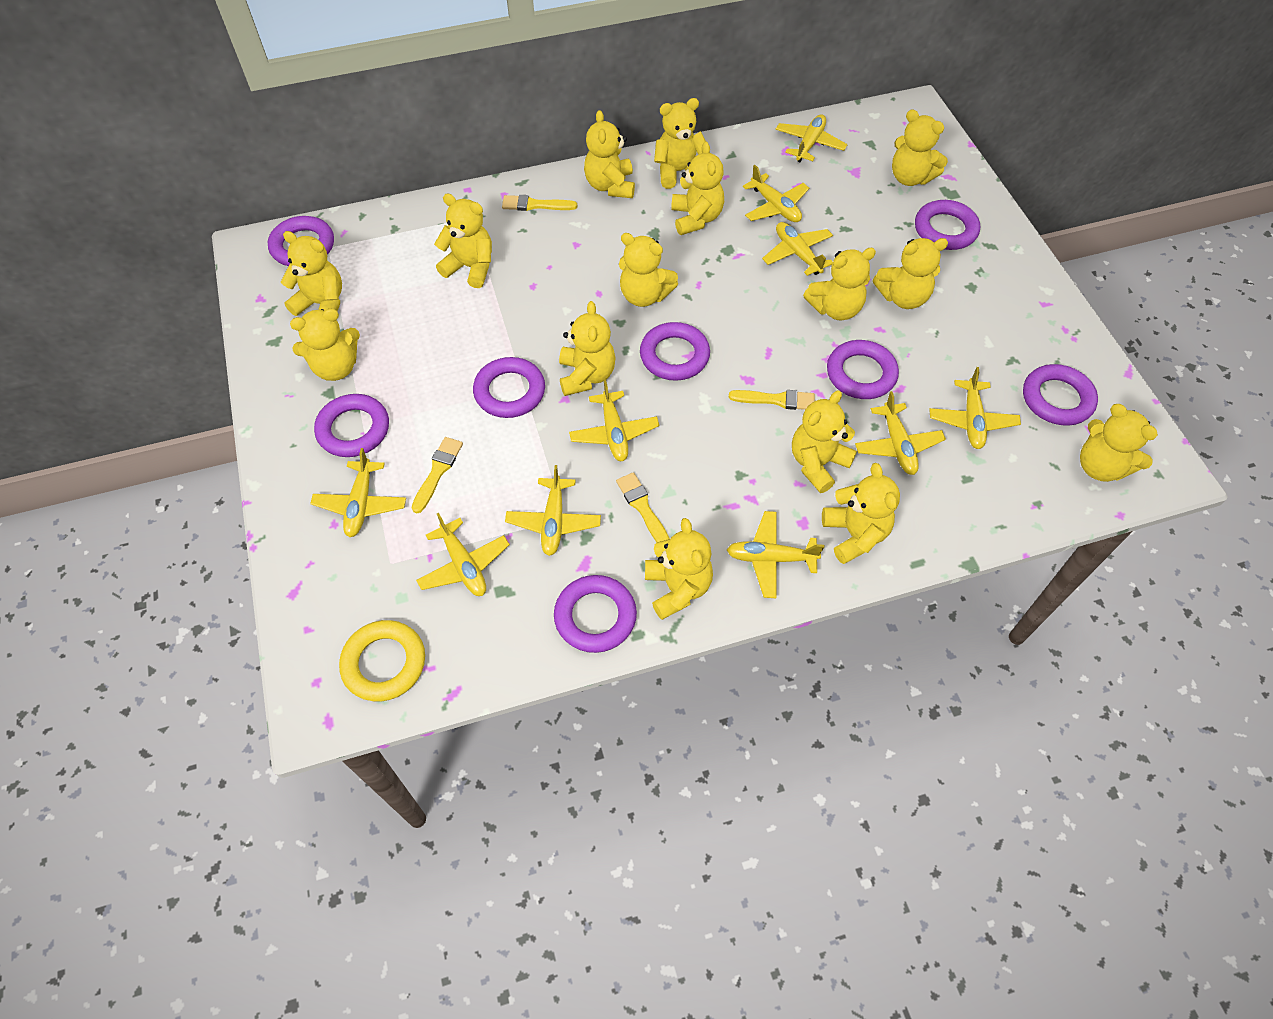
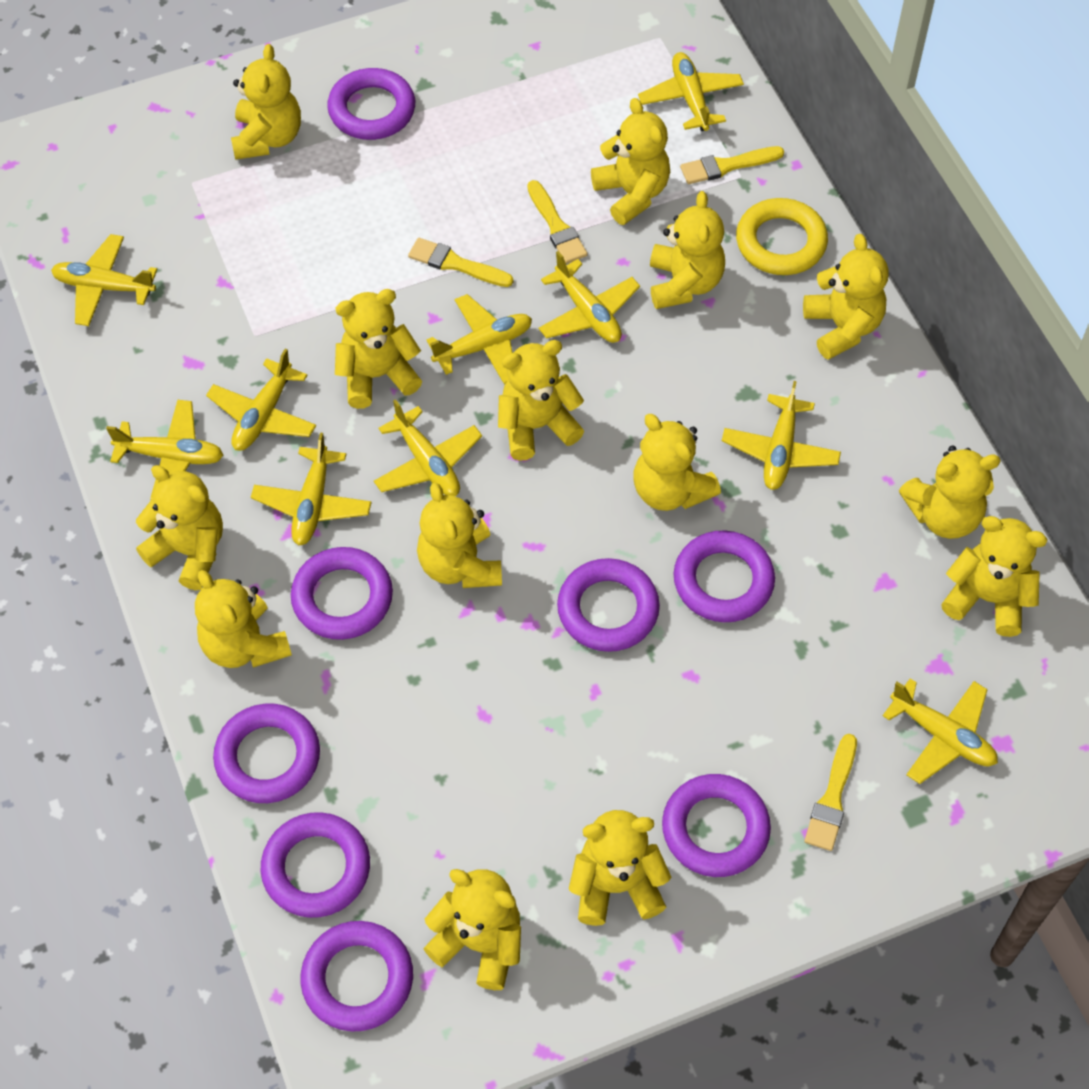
yellow teddy bear: 15 -> 14

